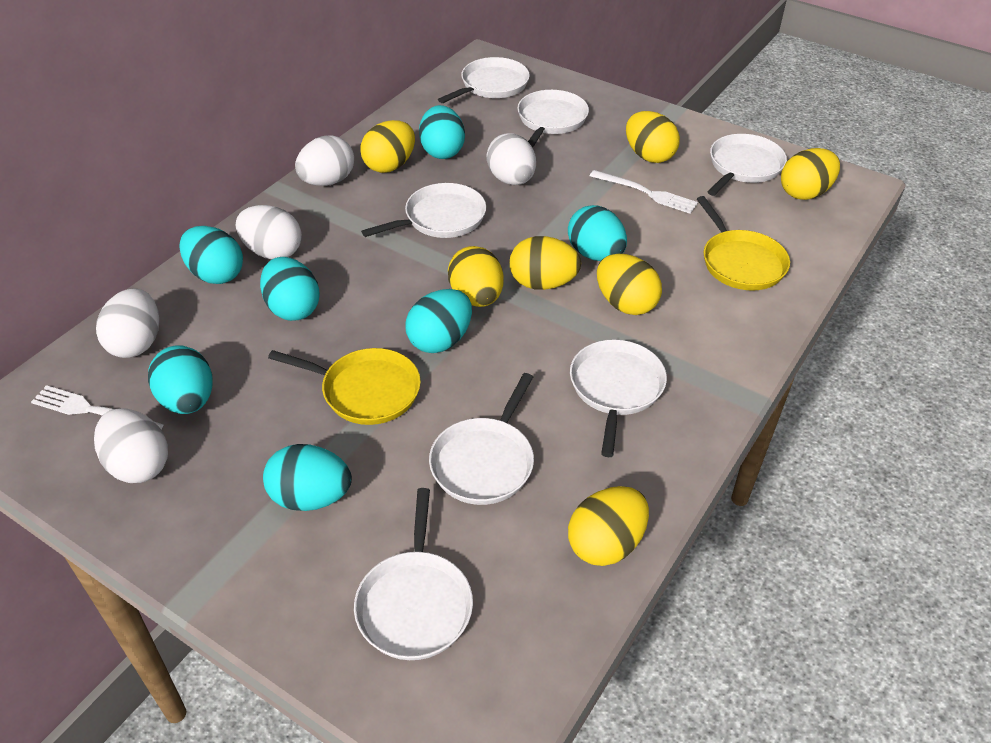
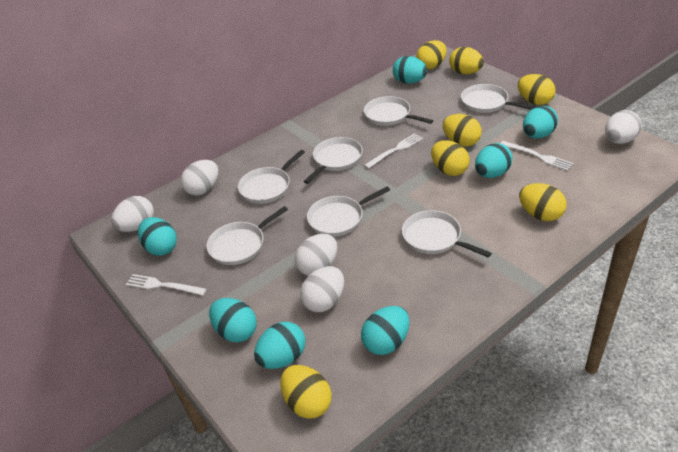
white fork: 2 -> 3
yellow pan: 2 -> 0

